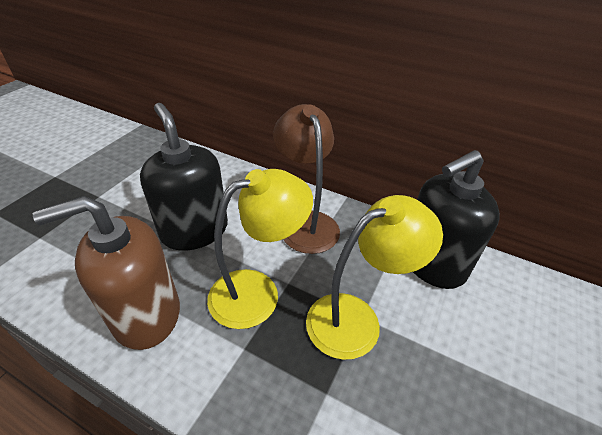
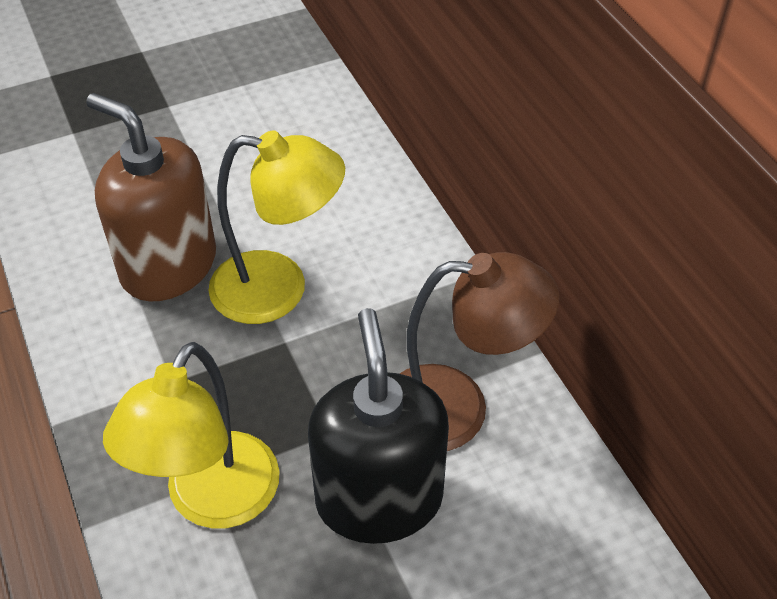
black soap dispenser: 2 -> 1

